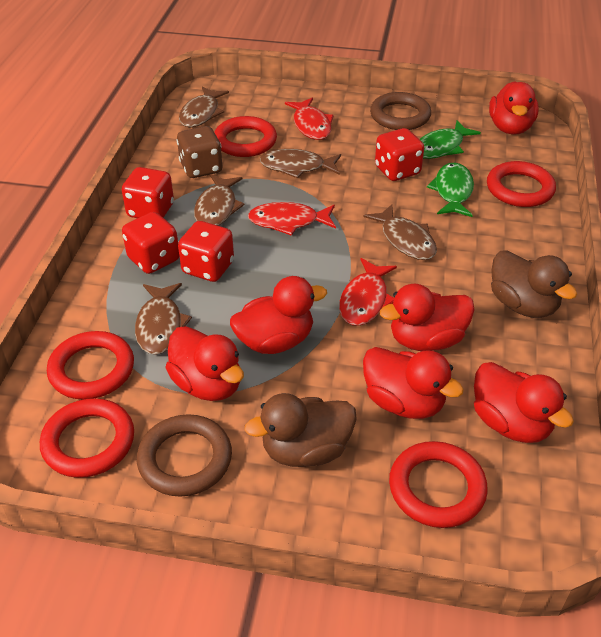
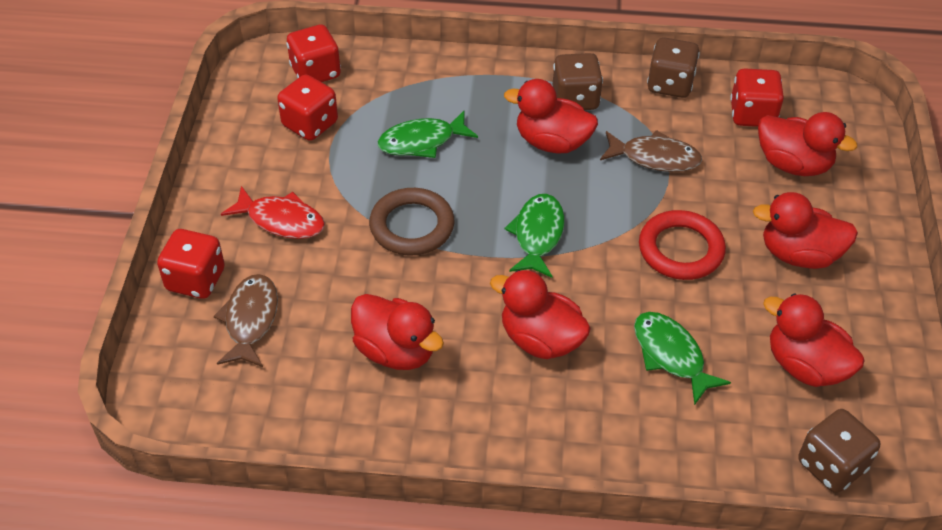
brown dice: 1 -> 3
brown duck: 2 -> 0
brown fish: 5 -> 2
brown ring: 2 -> 1
green fish: 2 -> 3
red fish: 3 -> 1
red ring: 5 -> 1

